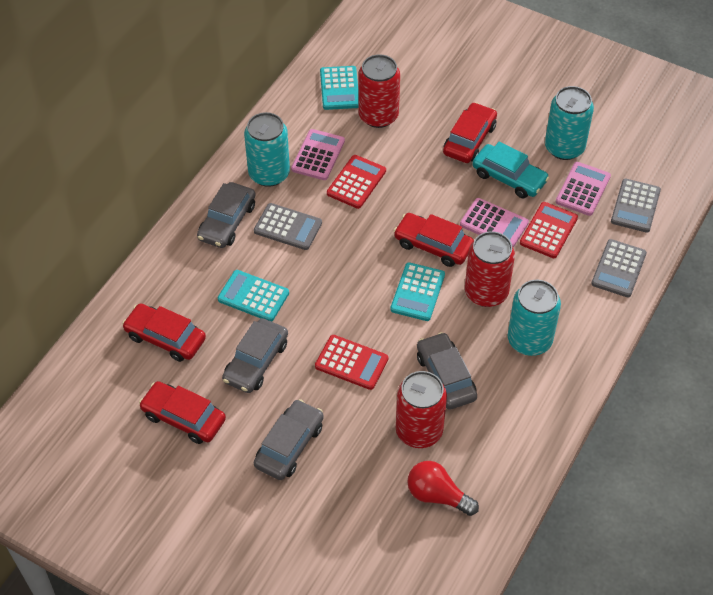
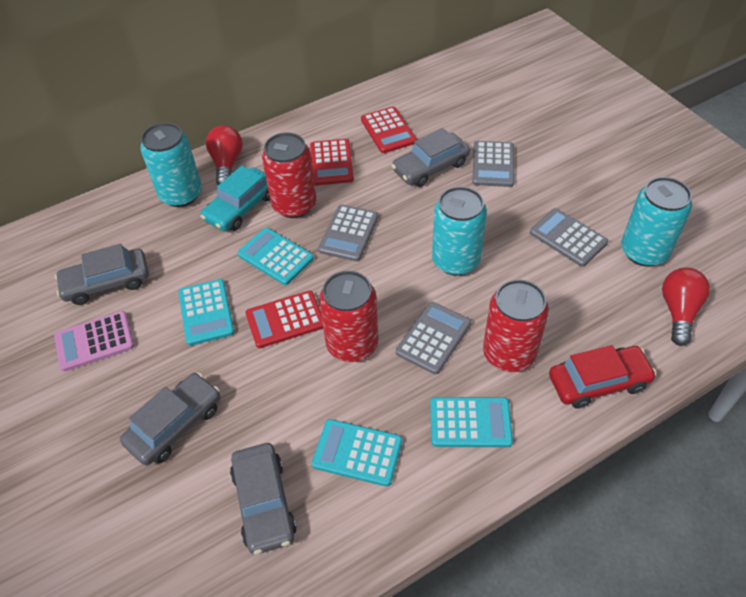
grey calculator: 3 -> 4
pink calculator: 3 -> 1
red car: 4 -> 1
red light bulb: 1 -> 2
turquoise calculator: 3 -> 4

